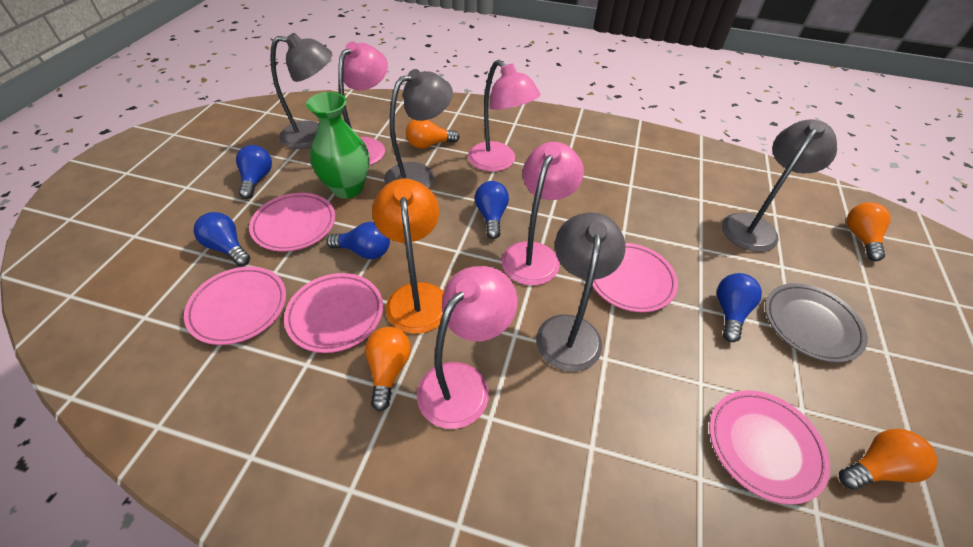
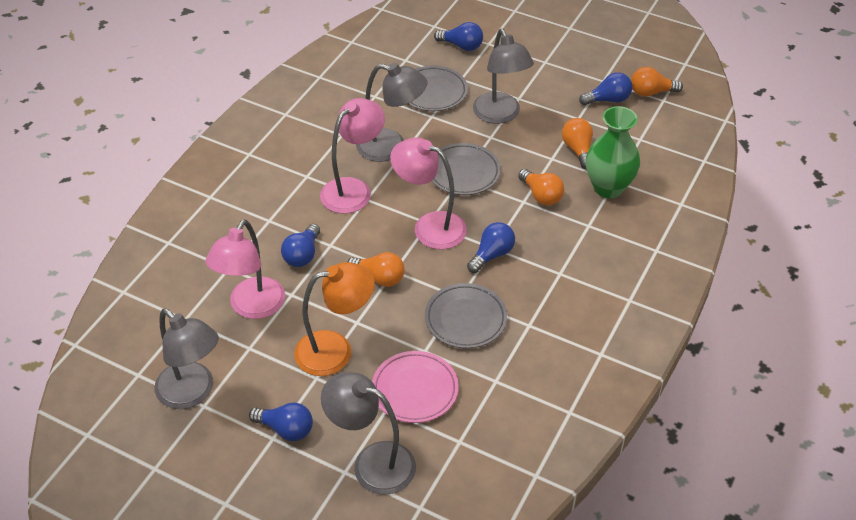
grey plate: 1 -> 3
pink lamp: 4 -> 3
pink plate: 5 -> 1

